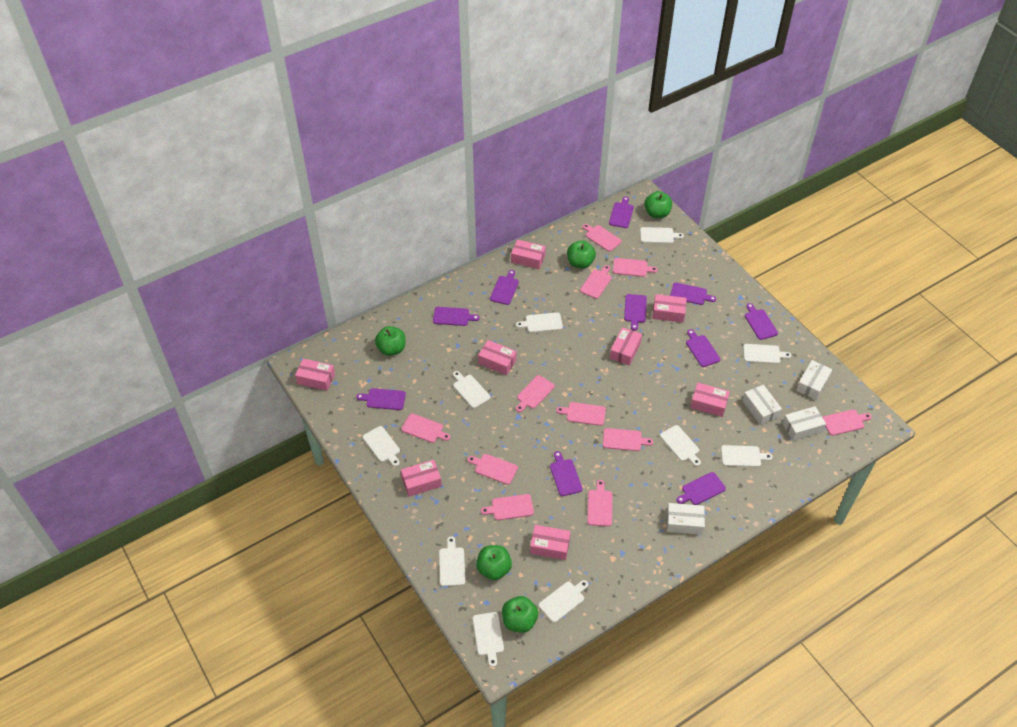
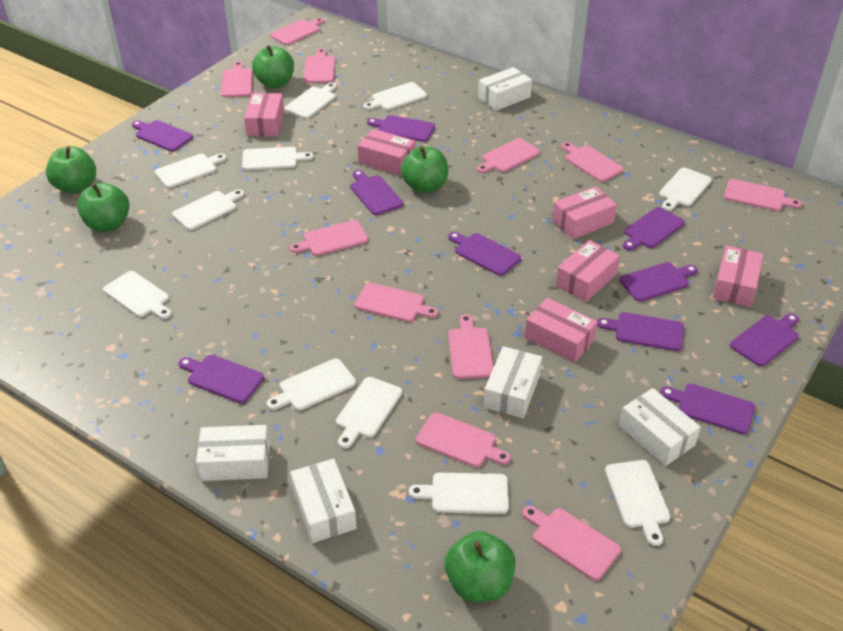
pink box: 8 -> 6
white box: 4 -> 5
white cutting board: 10 -> 11

